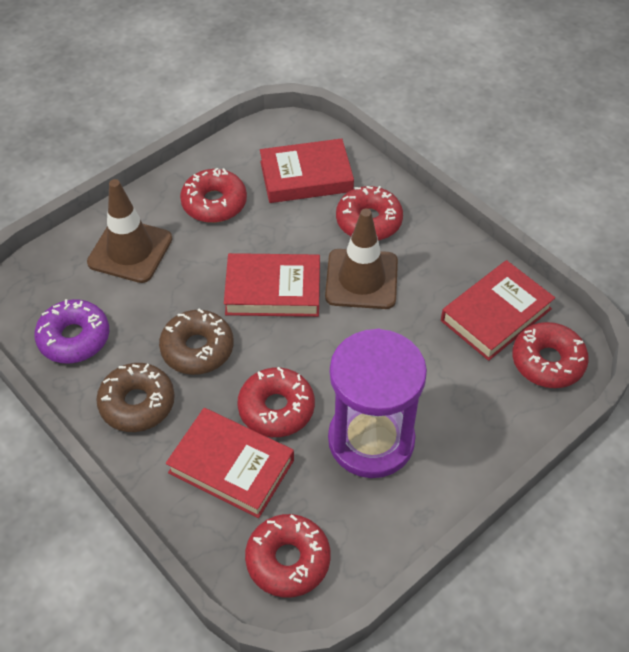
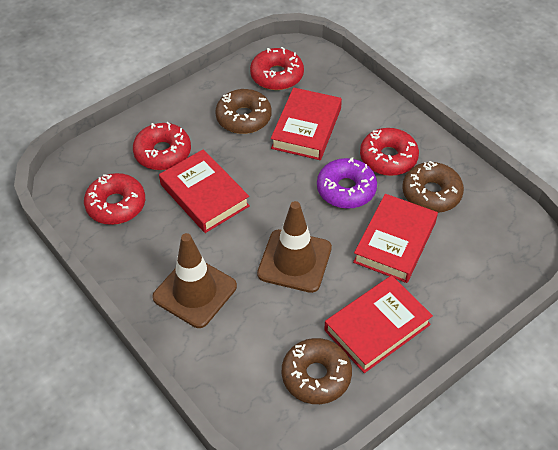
brown donut: 2 -> 3
purple hourglass: 1 -> 0
red donut: 5 -> 4

